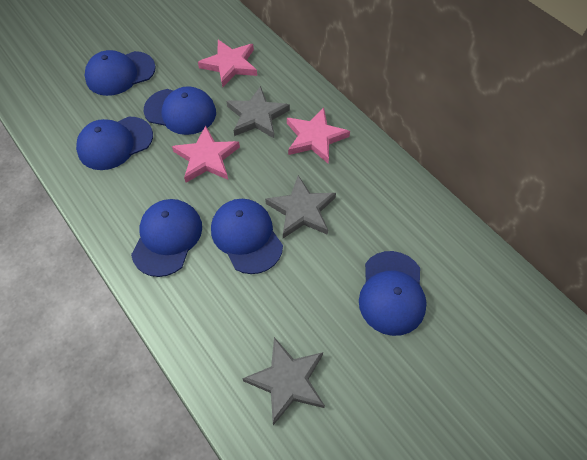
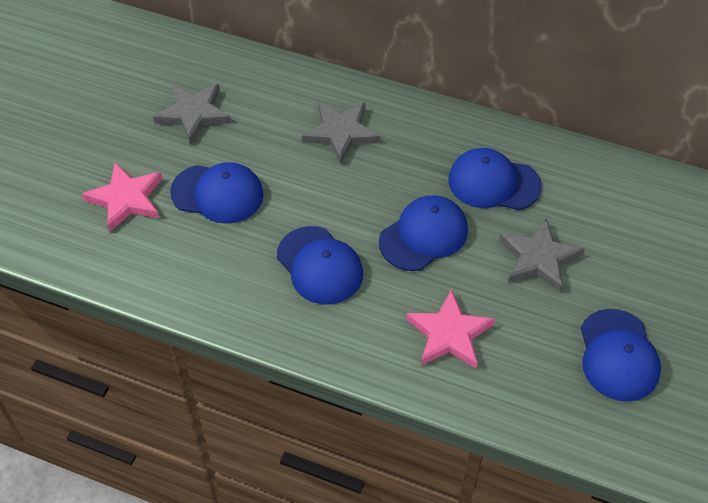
blue cap: 6 -> 5
pink star: 3 -> 2

